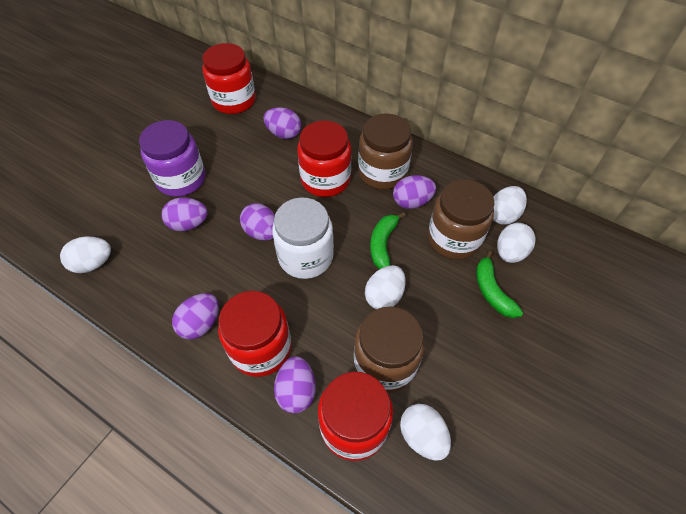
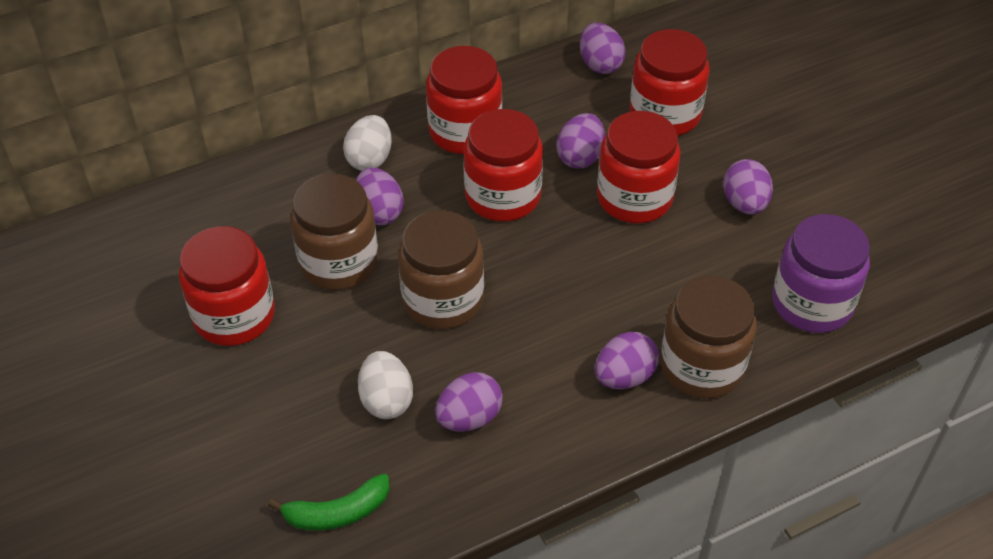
green banana: 2 -> 1
red jar: 4 -> 5
white egg: 5 -> 2
white jar: 1 -> 0

